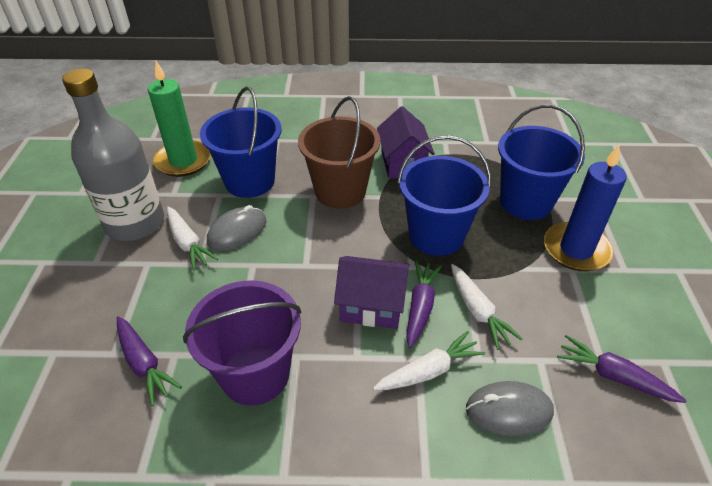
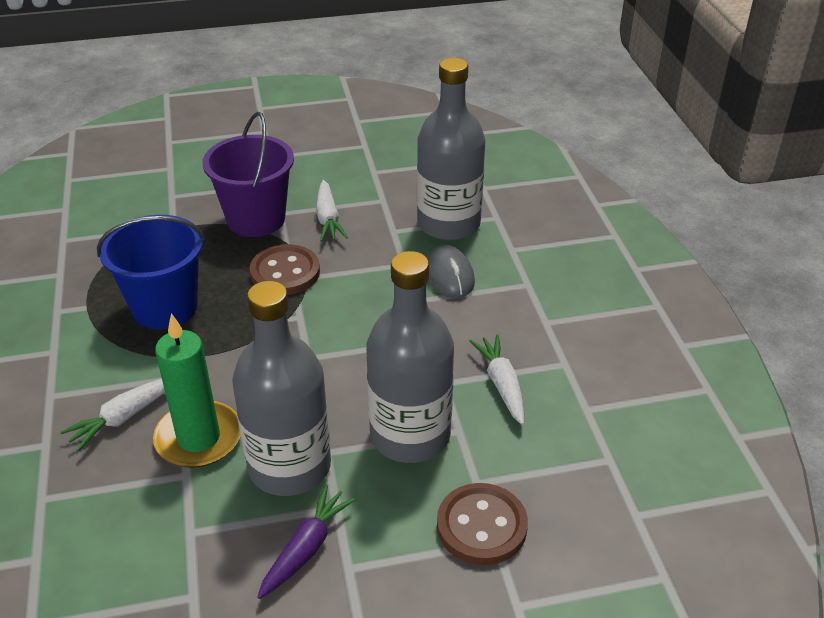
blue bucket: 3 -> 1
blue candle: 1 -> 0
brown bucket: 1 -> 0
brown button: 0 -> 2
grey bottle: 1 -> 3
grey mouse: 2 -> 1
purple carrot: 3 -> 1
purple house: 2 -> 0

